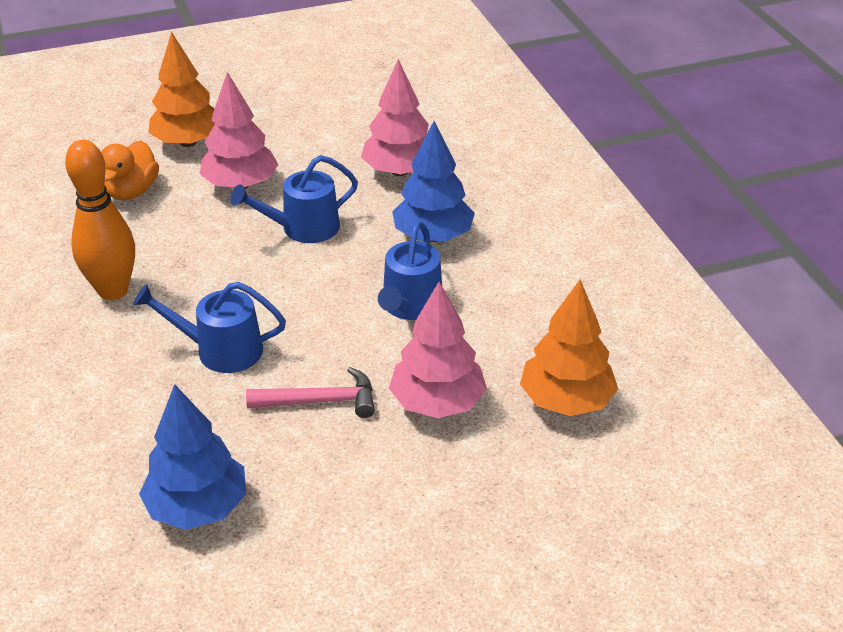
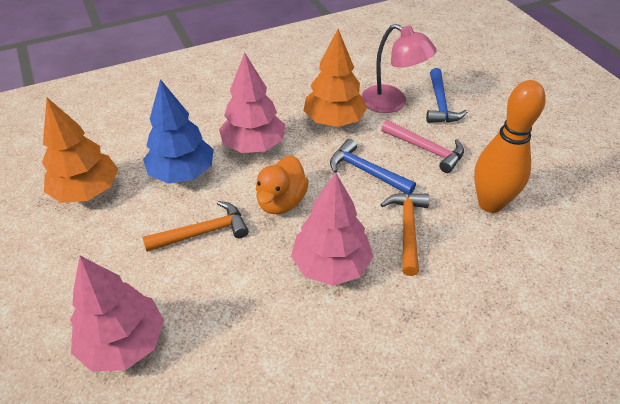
blue hammer: 0 -> 2
blue tree: 2 -> 1
blue watering can: 3 -> 0
orange hammer: 0 -> 2
pink lamp: 0 -> 1

